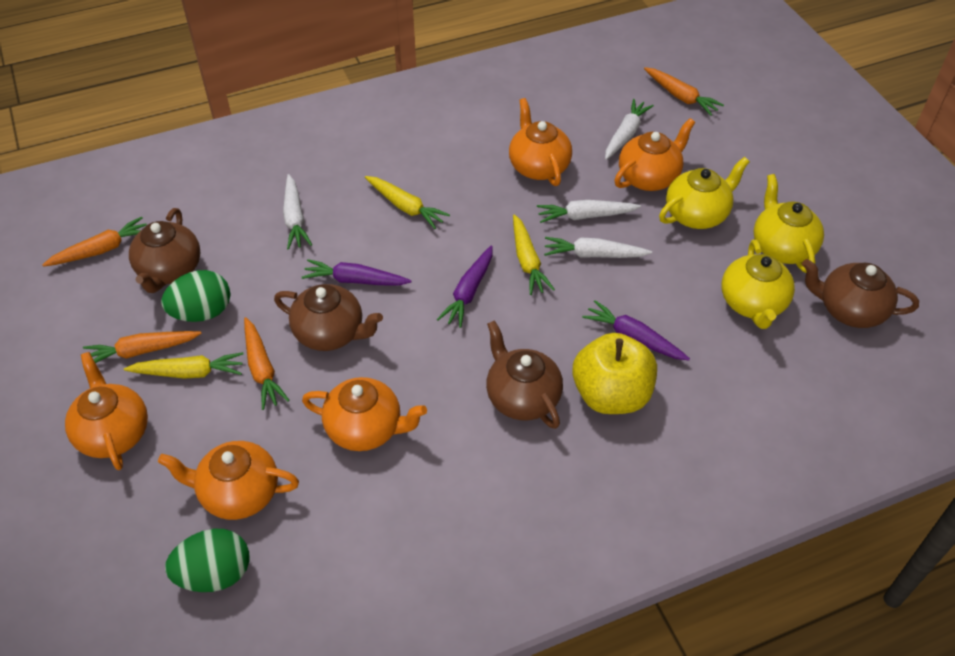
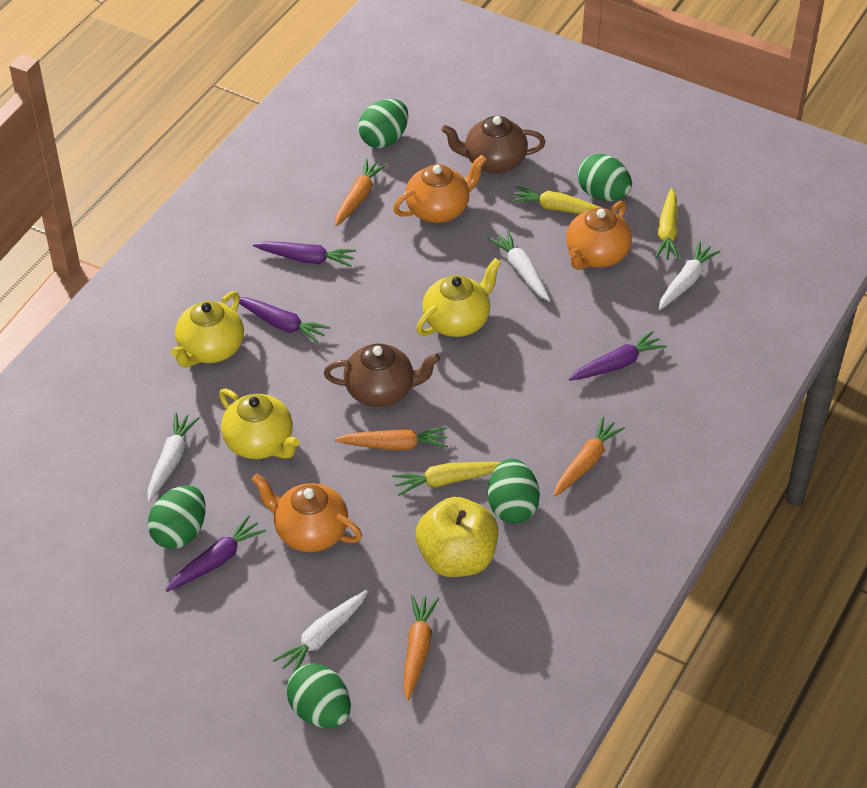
brown teapot: 4 -> 2
green egg: 2 -> 5
orange teapot: 5 -> 3
purple carrot: 3 -> 4

